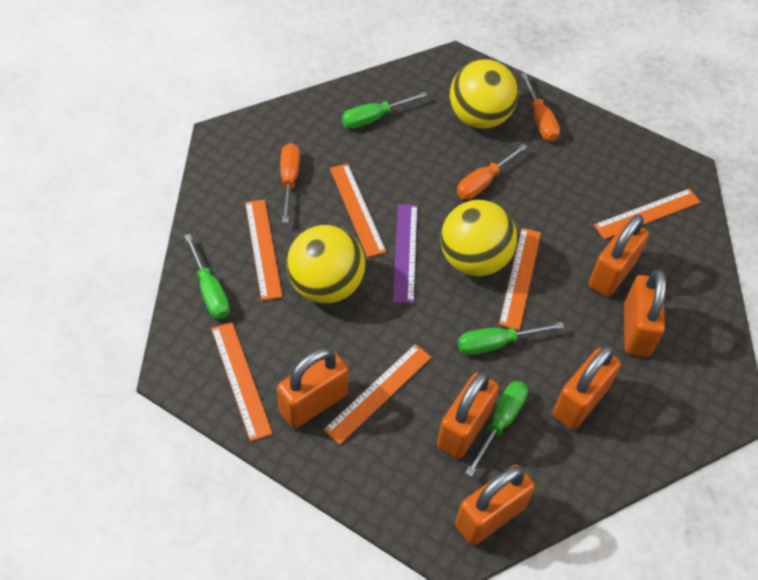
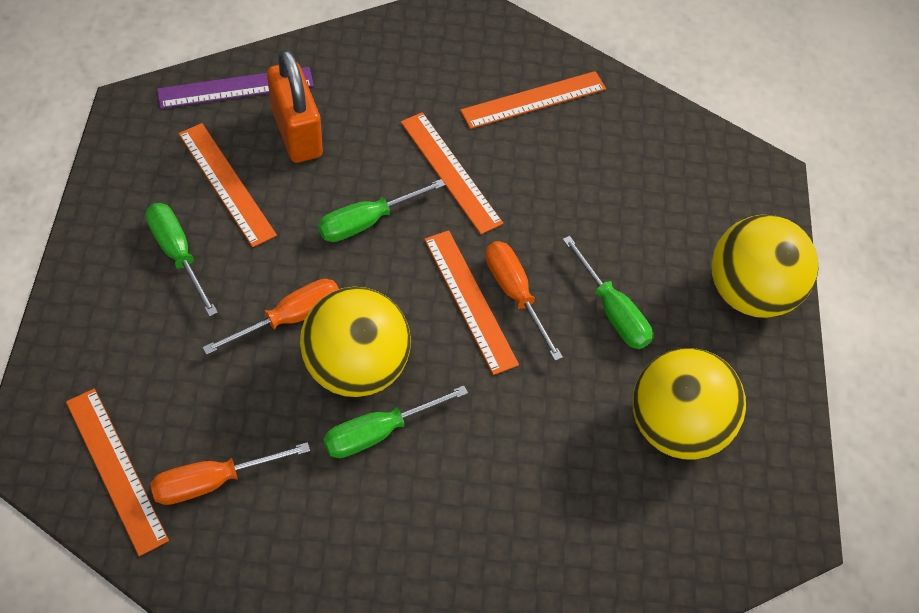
orange padlock: 6 -> 1
orange ruler: 6 -> 5

